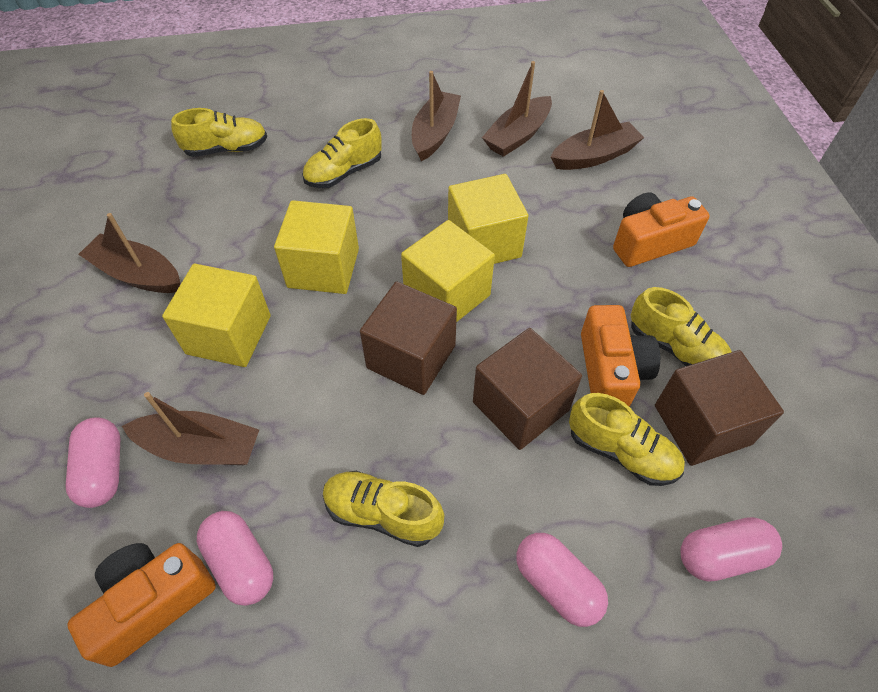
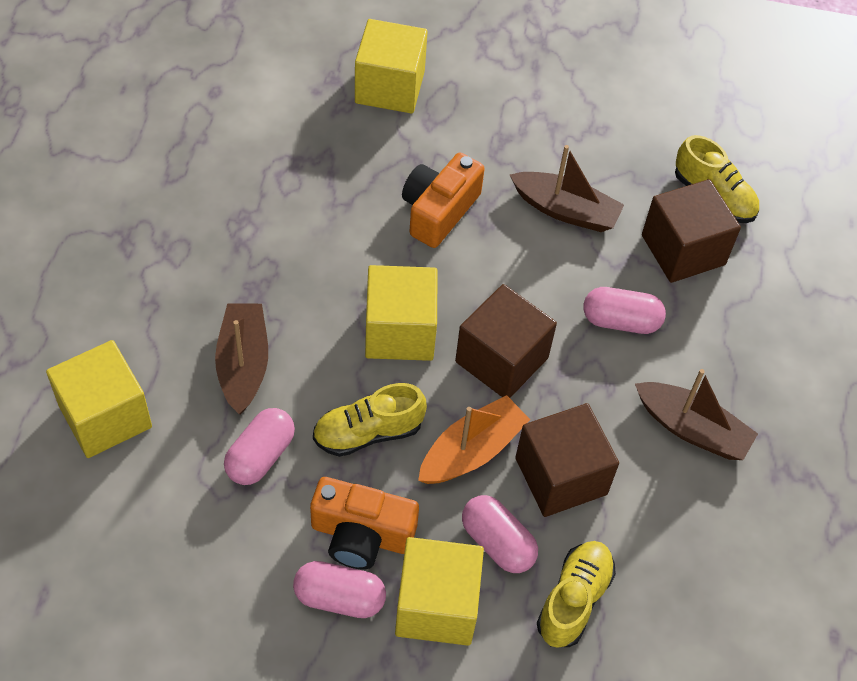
brown boat: 5 -> 3
orange boat: 0 -> 1
orange camera: 3 -> 2
yellow shoe: 5 -> 3

